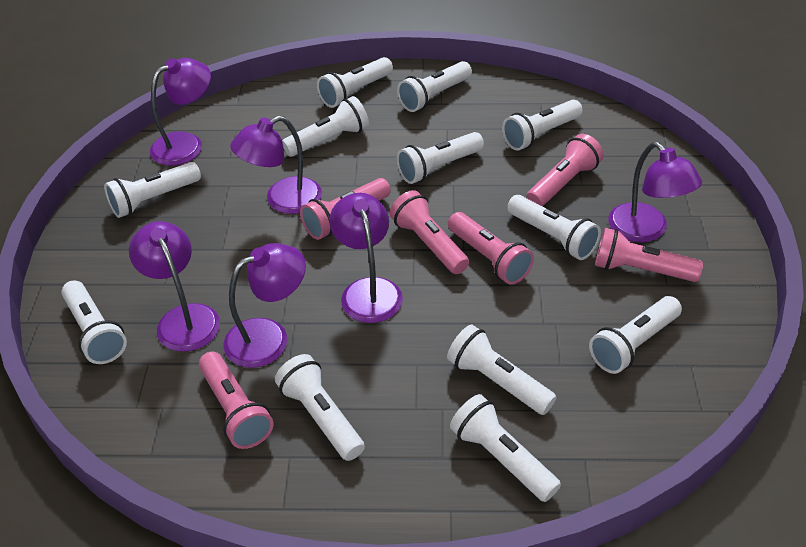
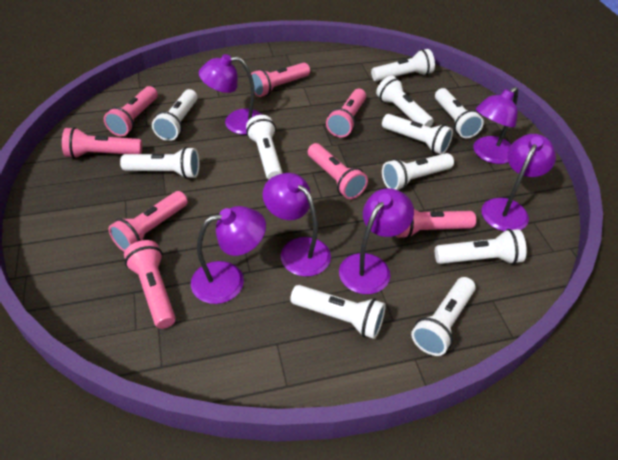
pink flashlight: 6 -> 8
white flashlight: 12 -> 11

